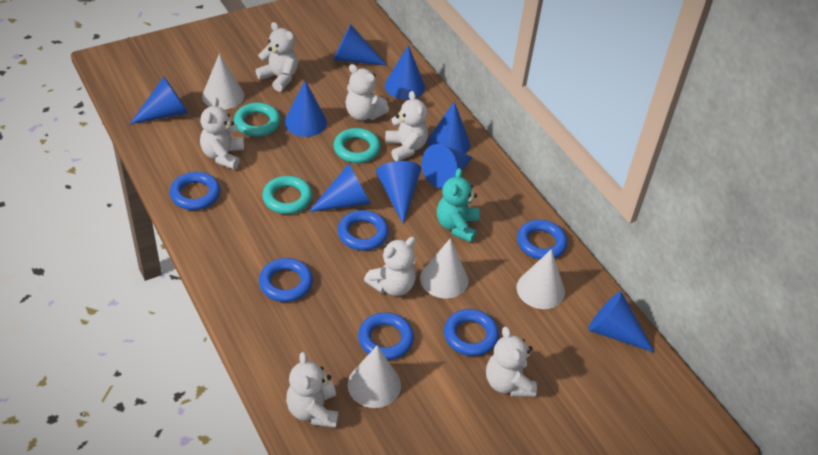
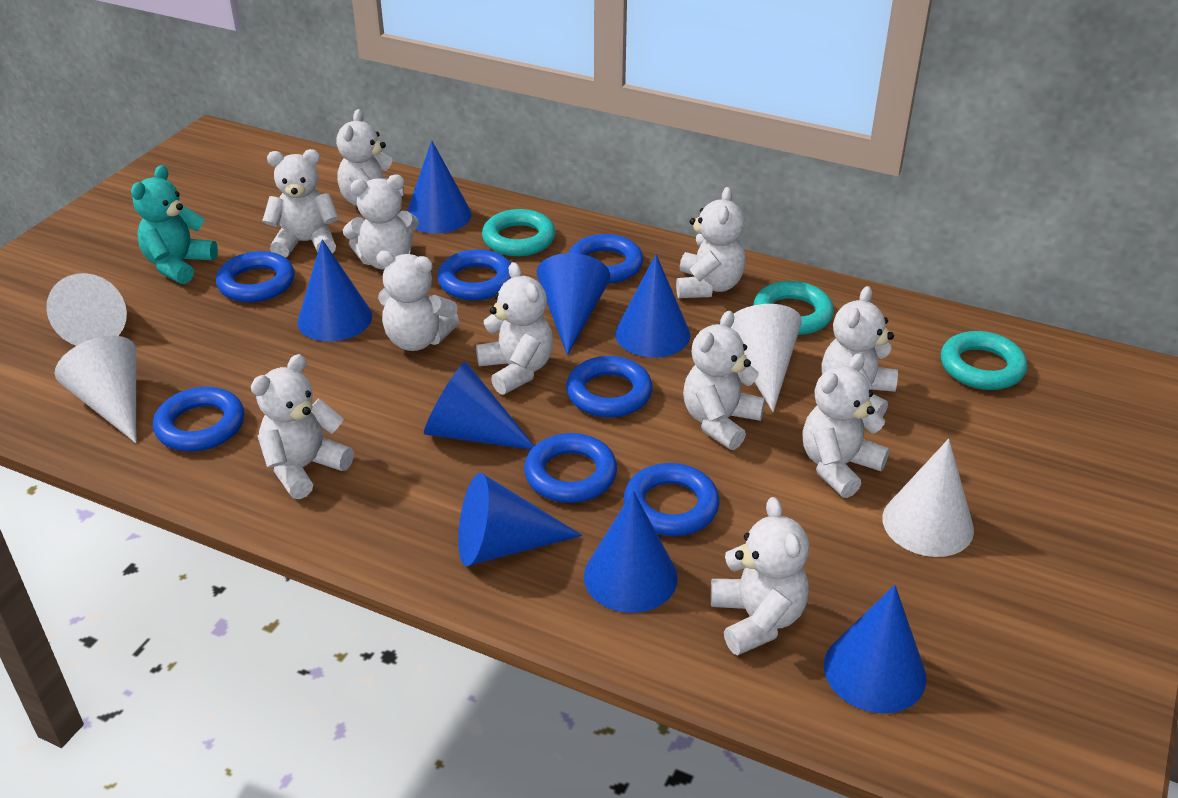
blue cone: 9 -> 8
blue ring: 6 -> 7
white teddy bear: 7 -> 11

